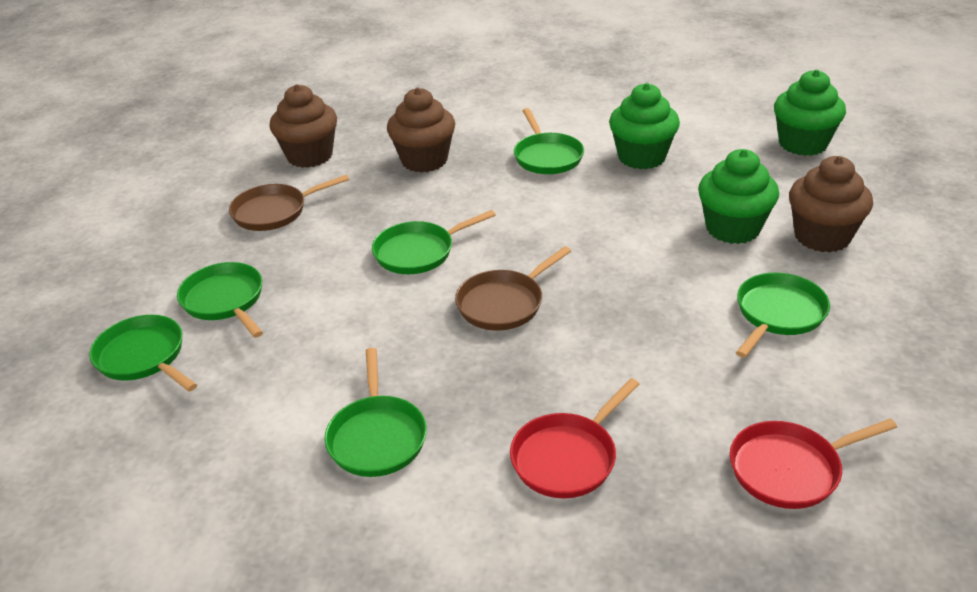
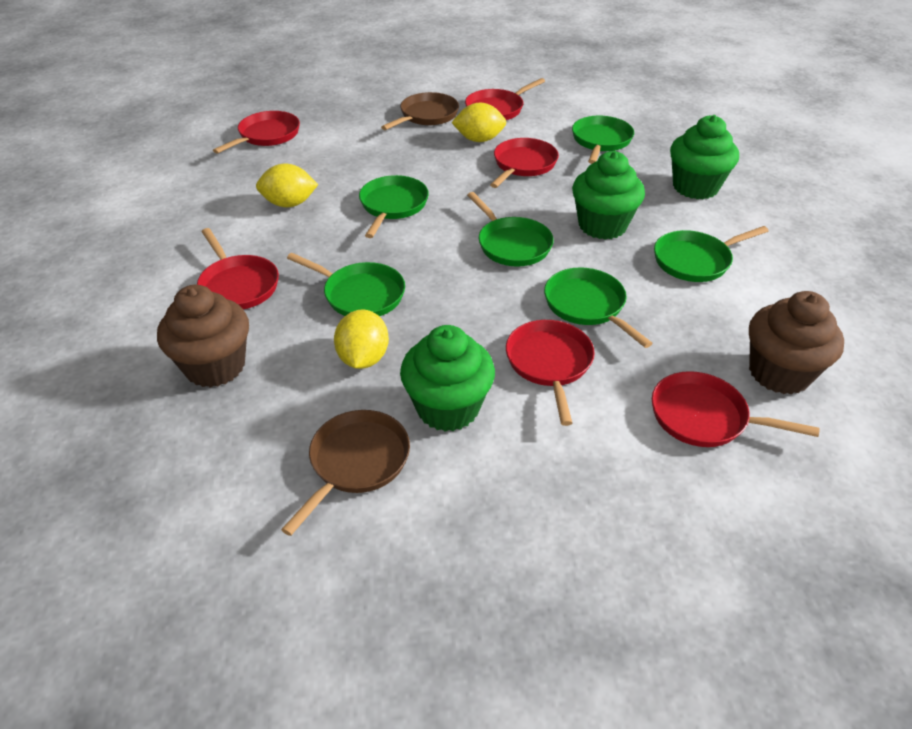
brown cupcake: 3 -> 2
red pan: 2 -> 6
yellow lemon: 0 -> 3

